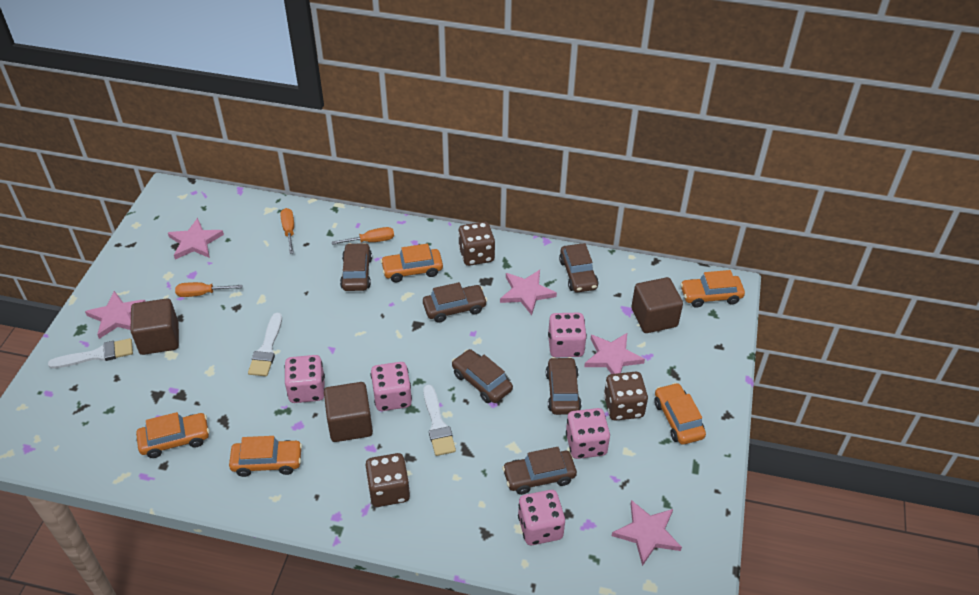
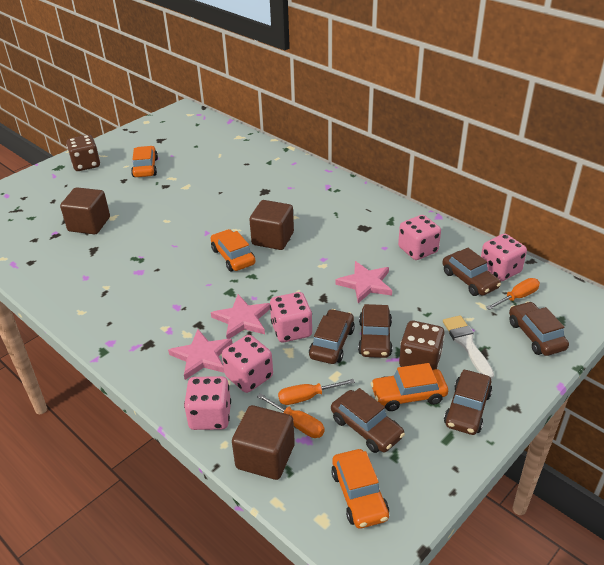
brown dice: 3 -> 2
orange car: 5 -> 4
pink star: 5 -> 3
white brush: 3 -> 1

